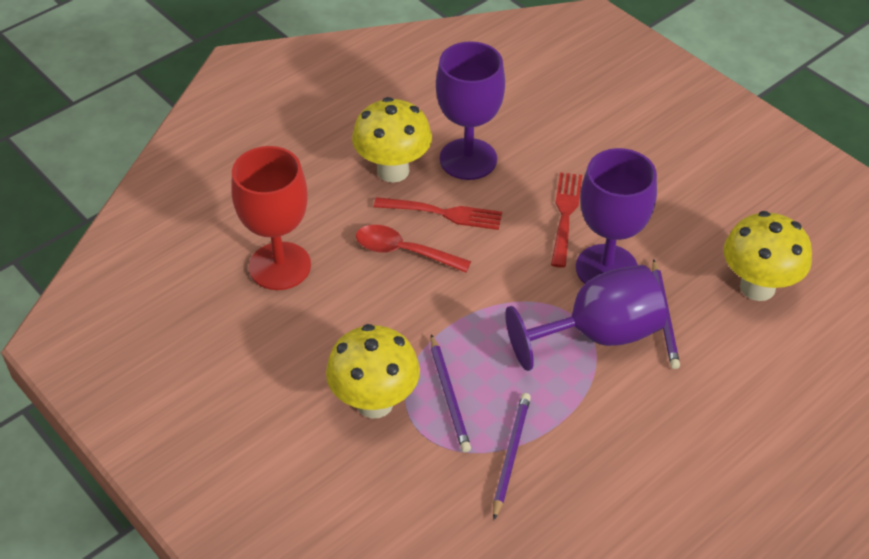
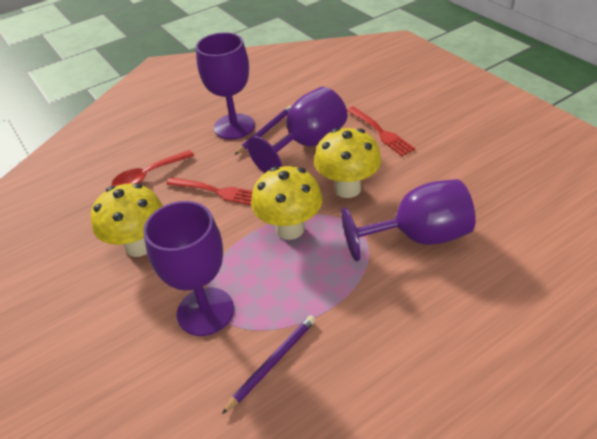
purple goblet: 3 -> 4
purple pencil: 3 -> 2
red goblet: 1 -> 0

